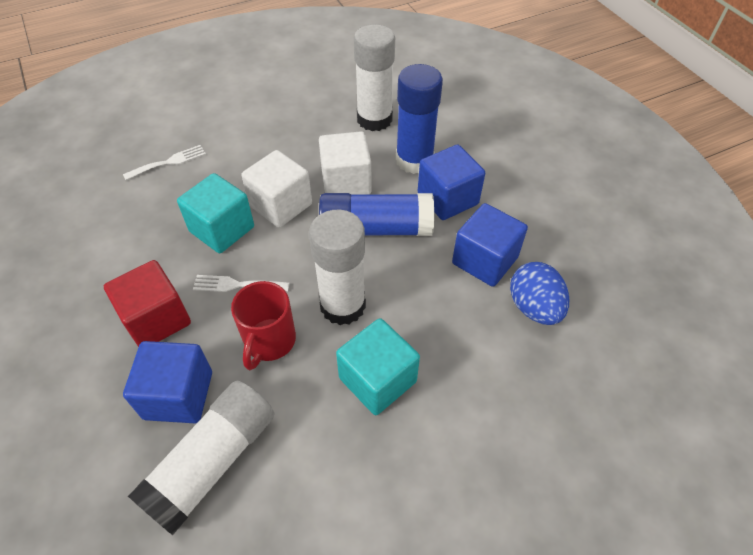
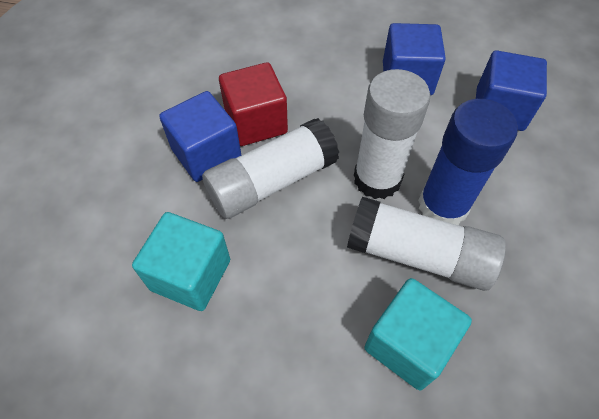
blue egg: 1 -> 0
blue glue stick: 2 -> 1
red mug: 1 -> 0
white cube: 2 -> 0
white fork: 2 -> 0

